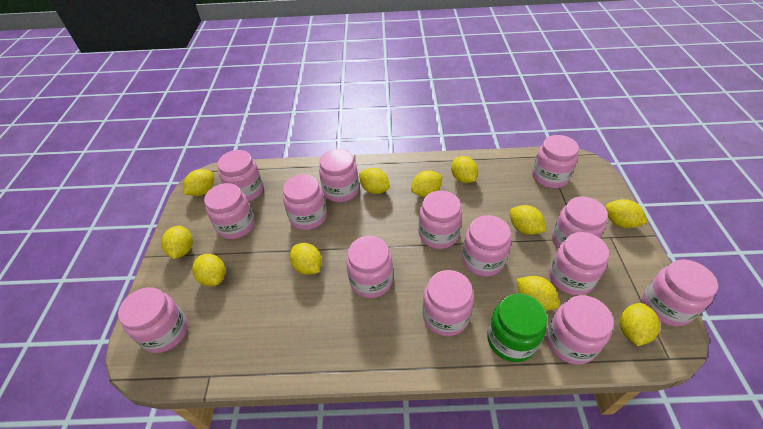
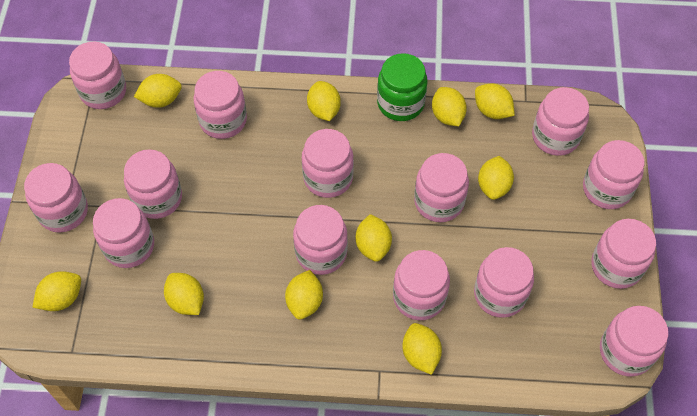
yellow lemon: 11 -> 10

